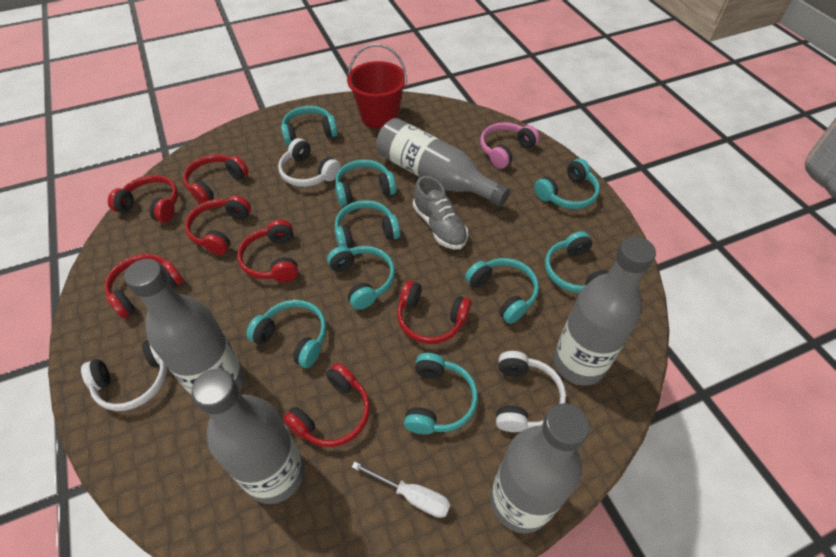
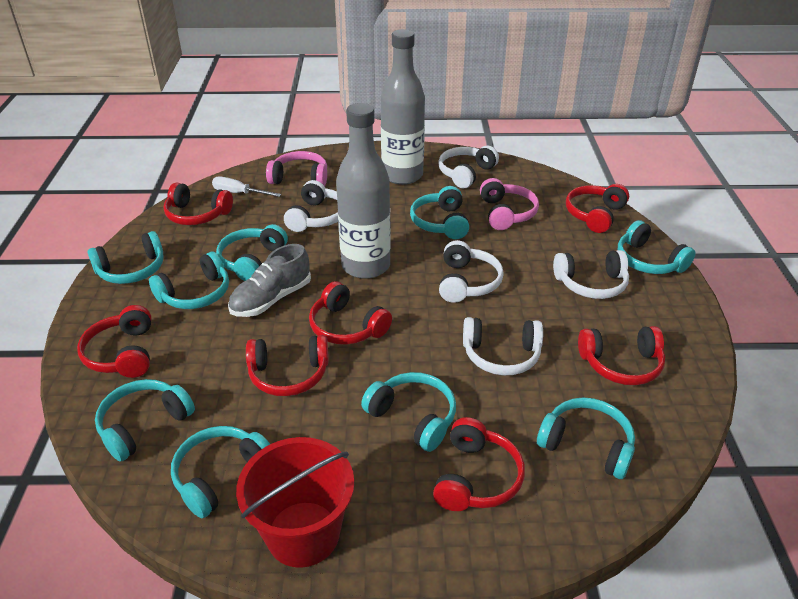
grey bottle: 5 -> 2
pink headphones: 1 -> 2
white headphones: 3 -> 5

